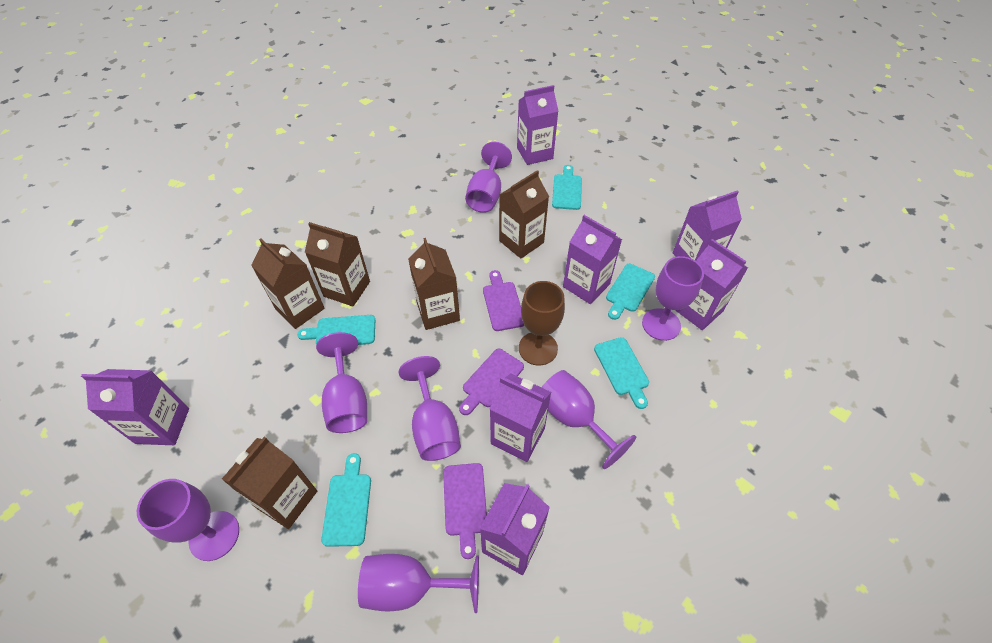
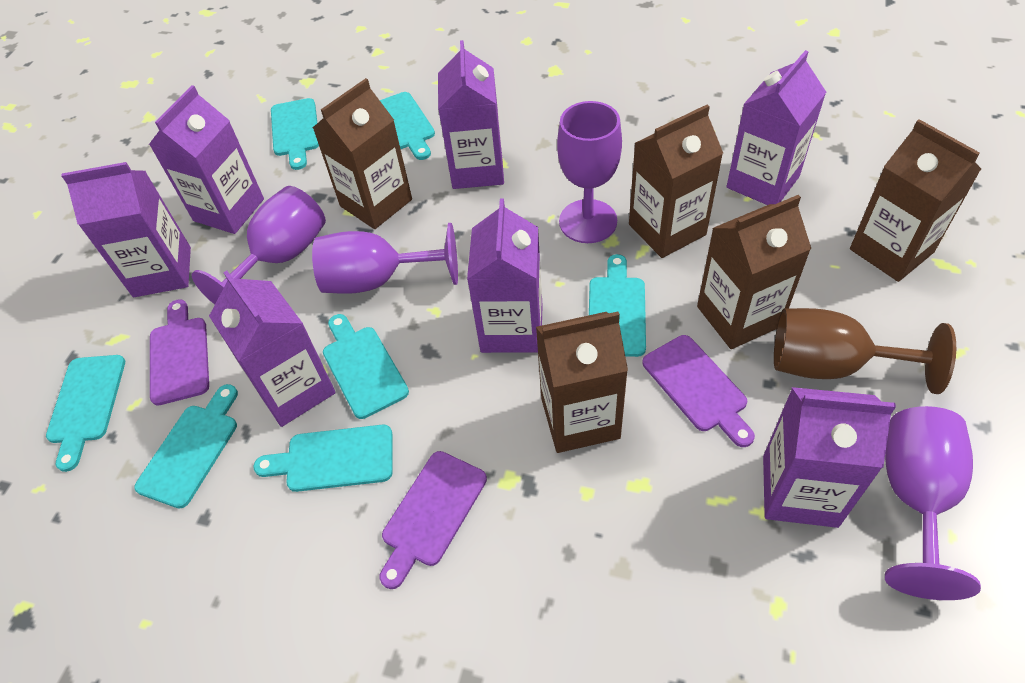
purple goblet: 7 -> 4
turquoise cutting board: 5 -> 7

